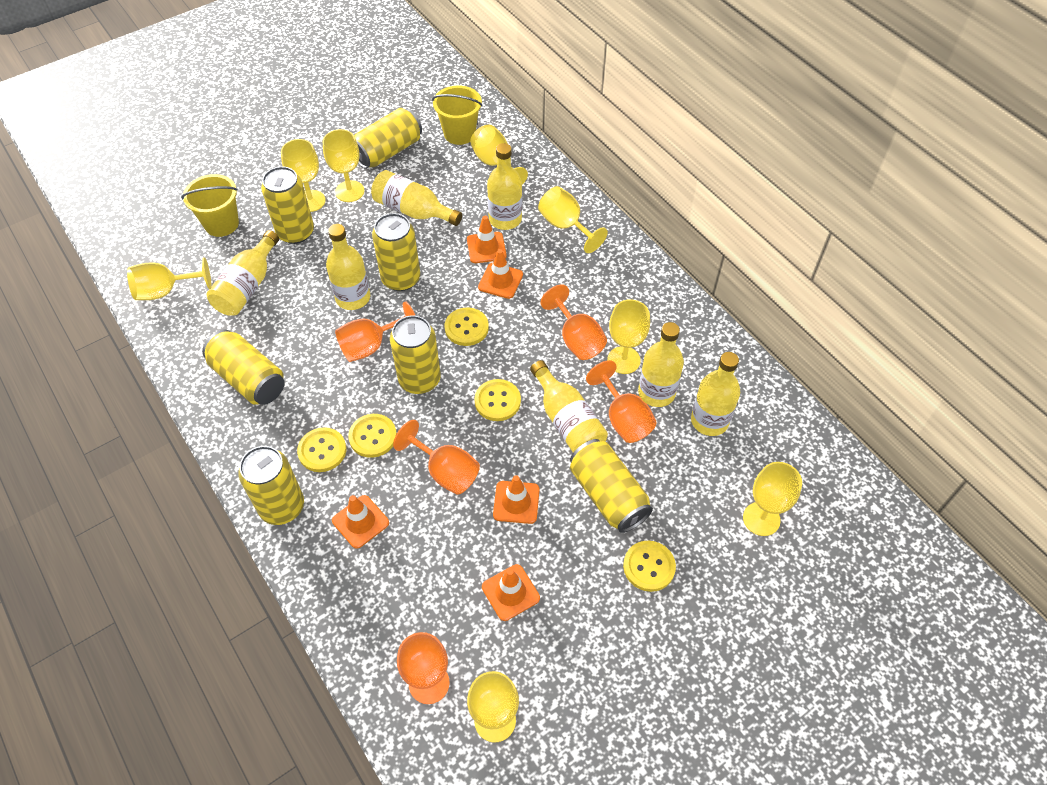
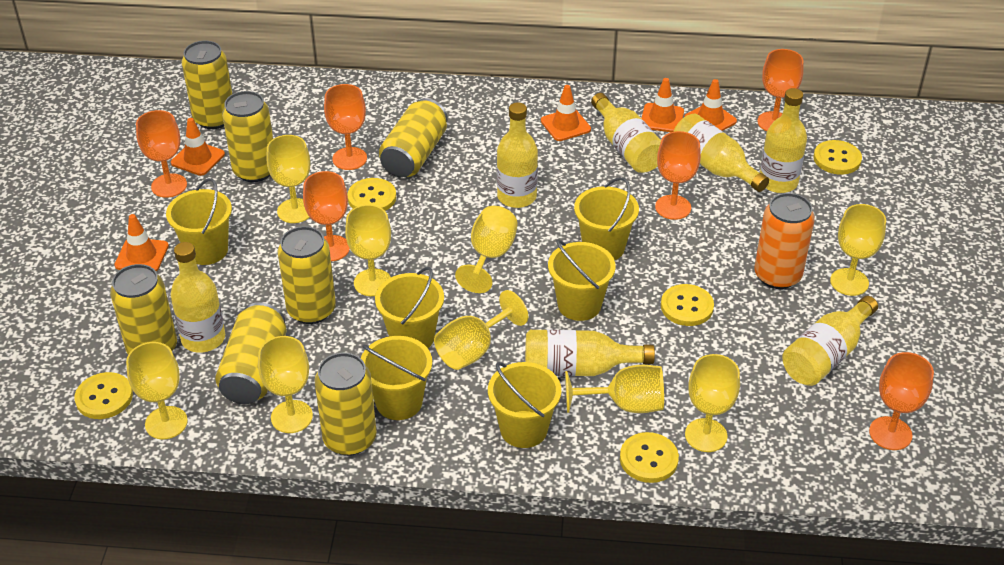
orange can: 0 -> 1
orange goblet: 5 -> 6
yellow bucket: 2 -> 6
yellow goblet: 8 -> 9

